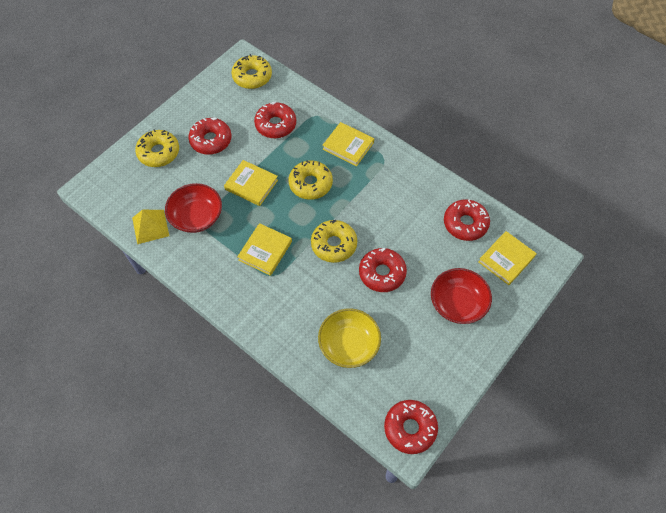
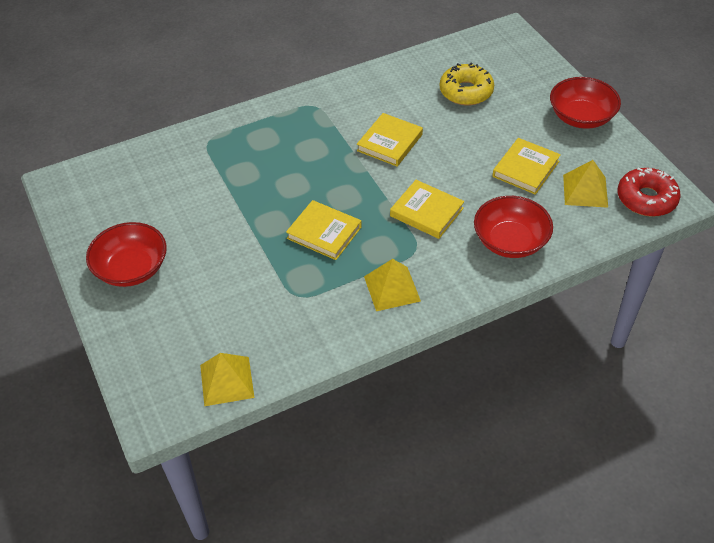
red bowl: 2 -> 3
red donut: 5 -> 1
yellow bowl: 1 -> 0
yellow donut: 4 -> 1
yellow pyramid: 1 -> 3

